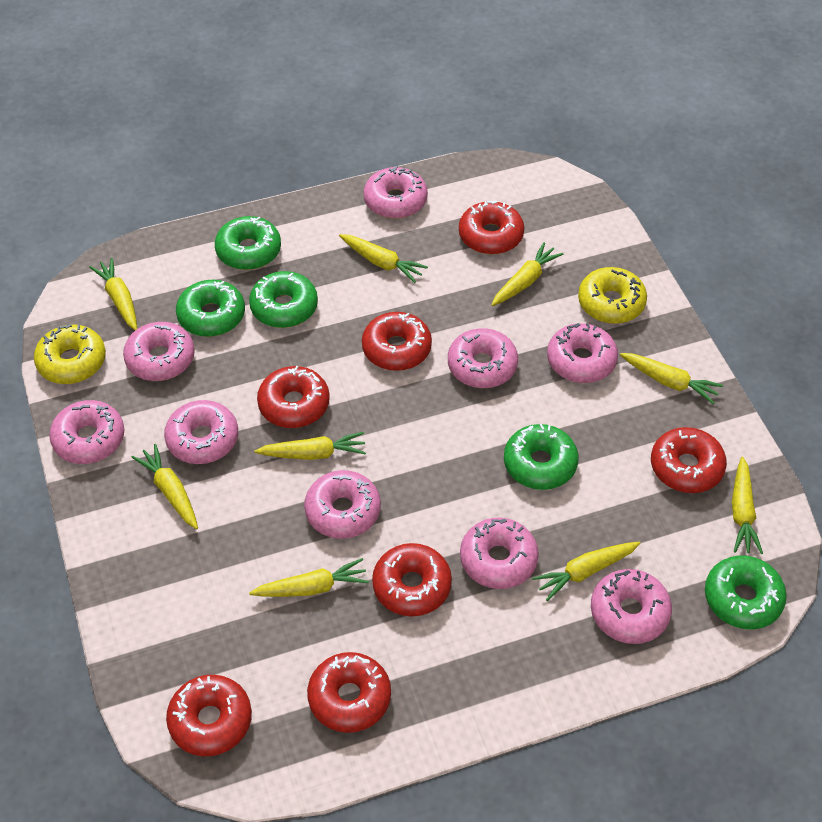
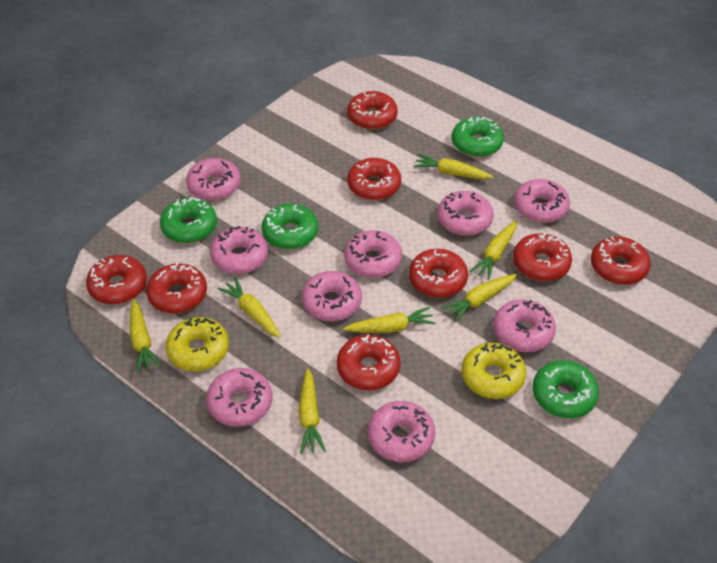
green donut: 5 -> 4
red donut: 7 -> 8
yellow carrot: 9 -> 7

